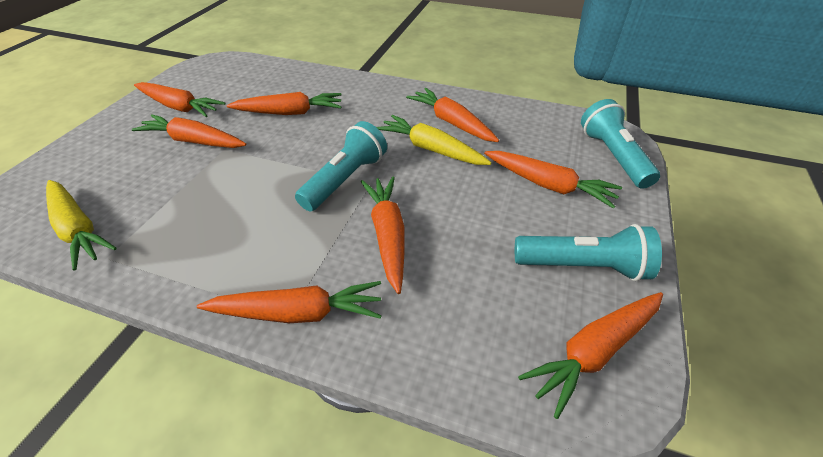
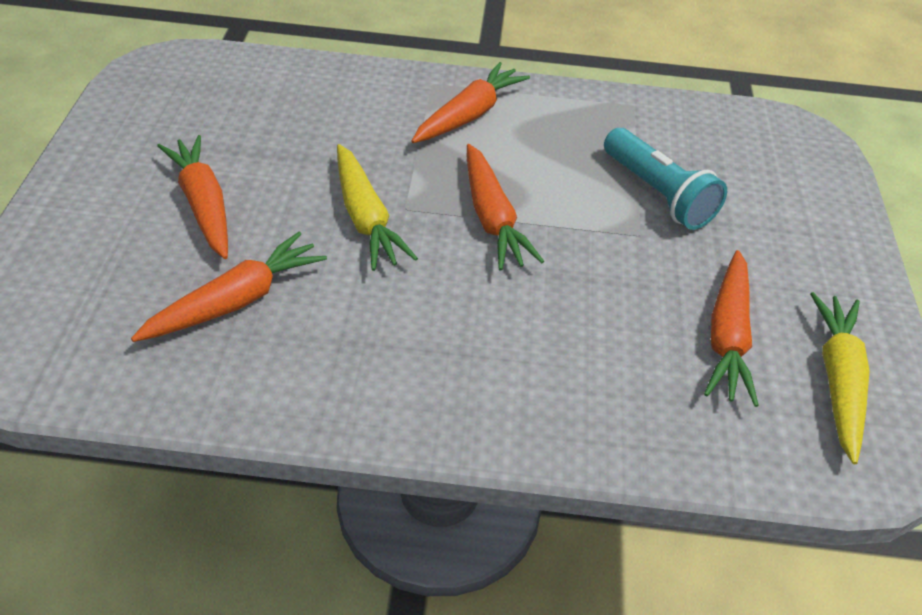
orange carrot: 8 -> 5
turquoise flashlight: 3 -> 1

